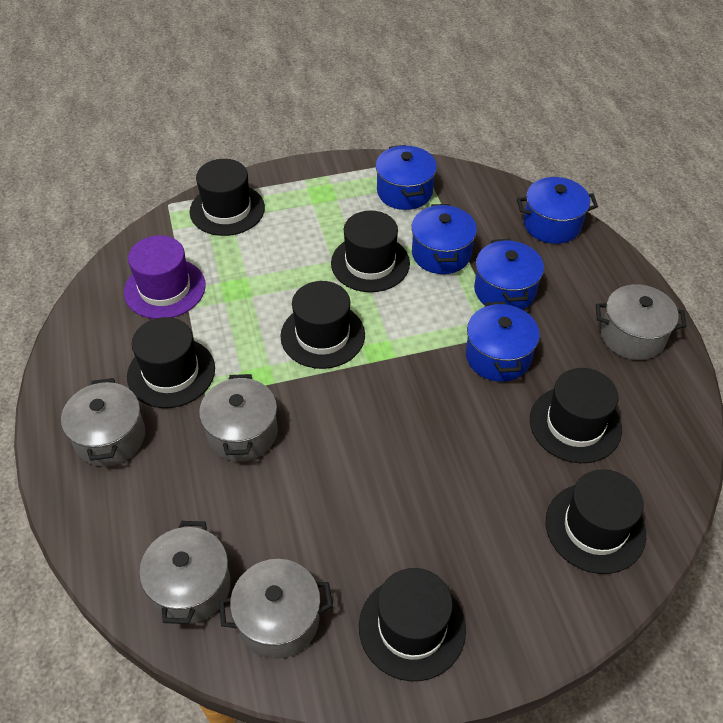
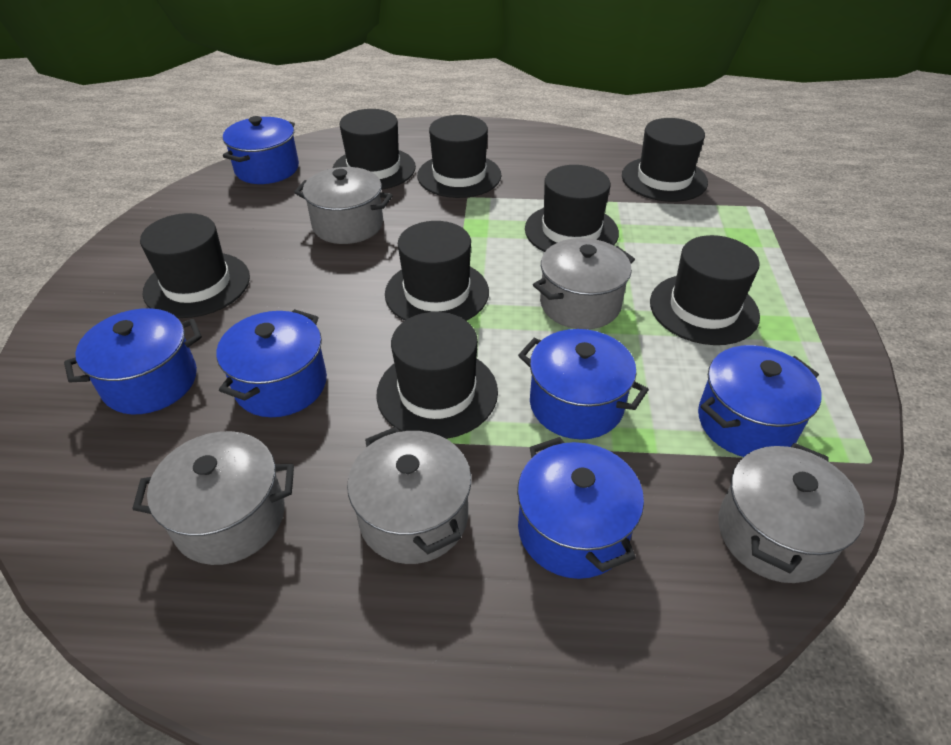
black hat: 7 -> 8
blue pot: 5 -> 6
purple hat: 1 -> 0

